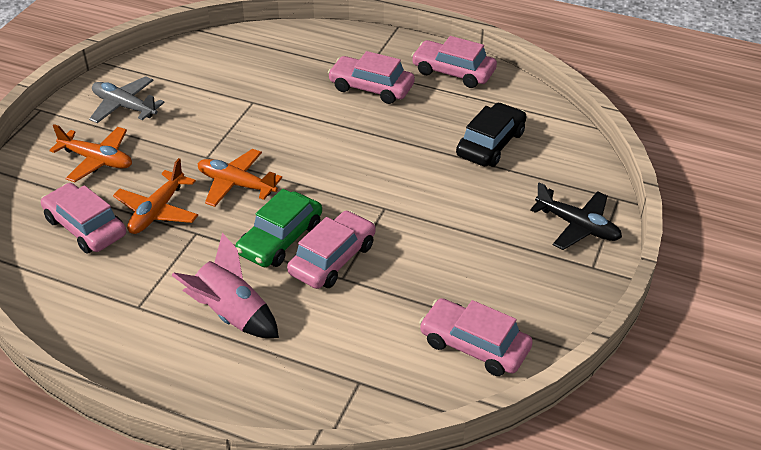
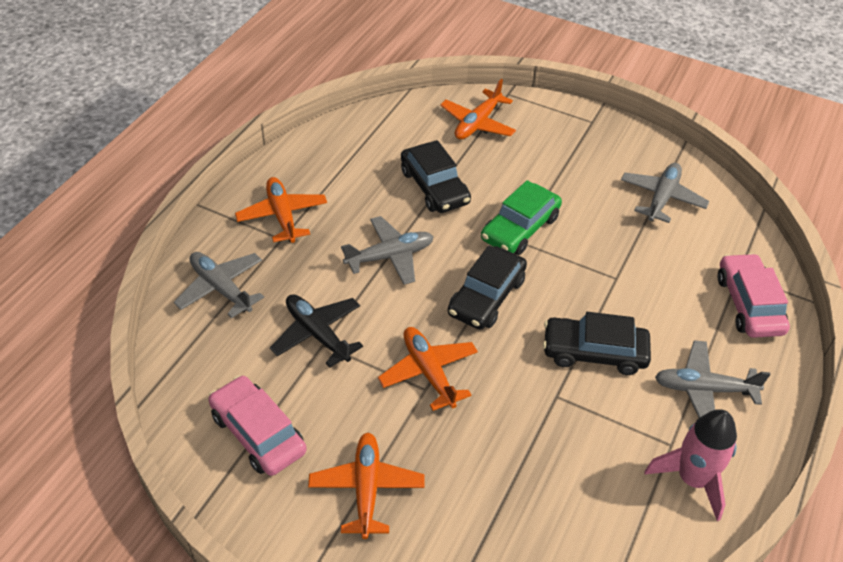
black car: 1 -> 3
grey plane: 1 -> 4
orange plane: 3 -> 4
pink car: 5 -> 2

